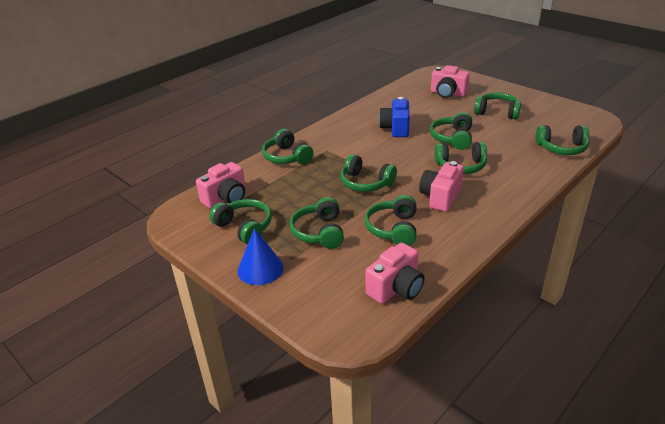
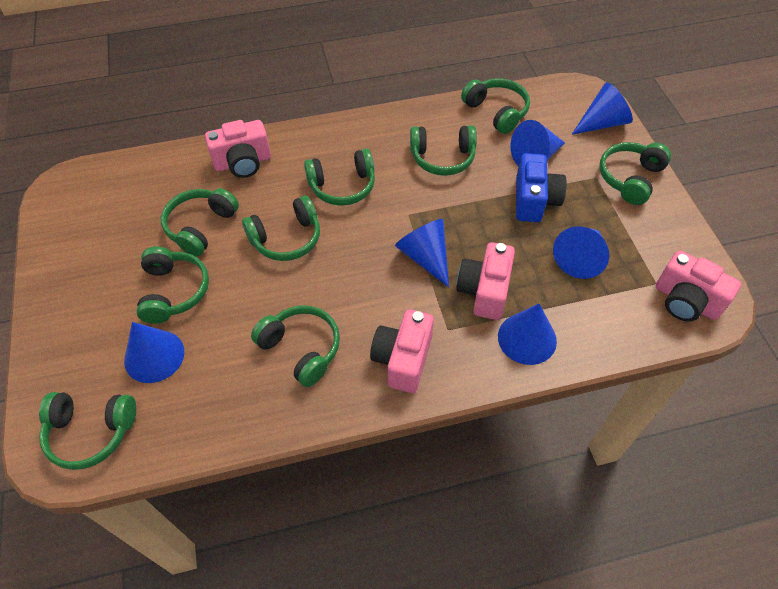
blue cone: 1 -> 6

